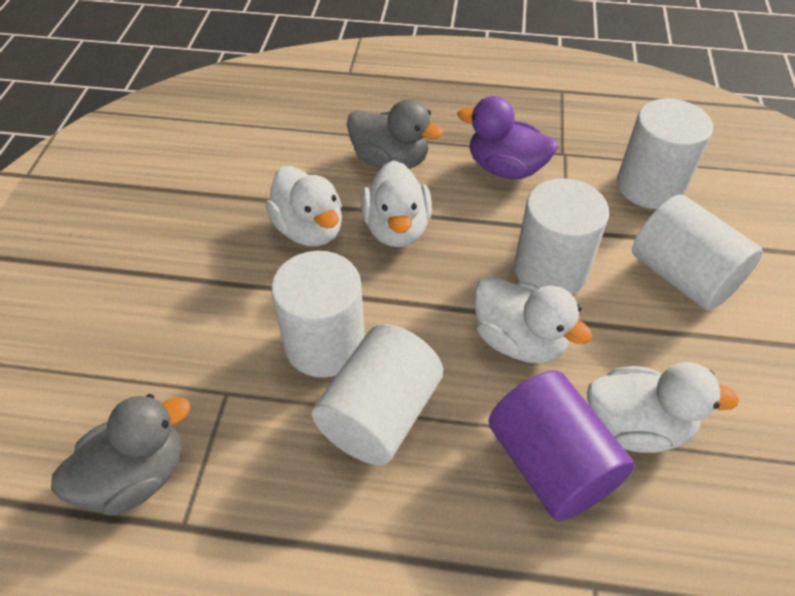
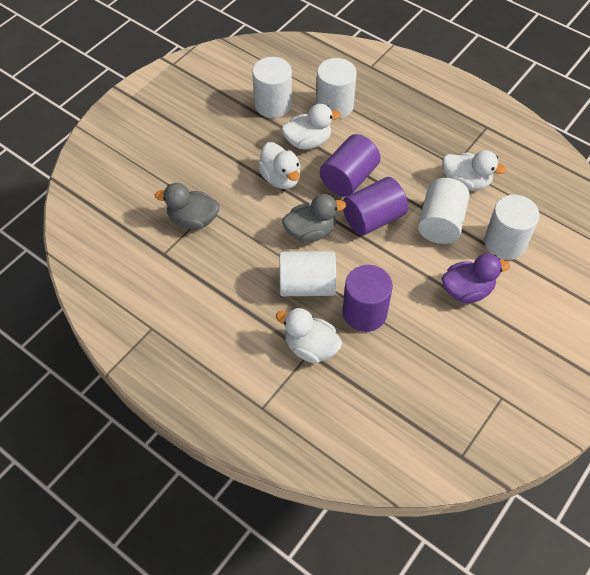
purple cylinder: 1 -> 3

